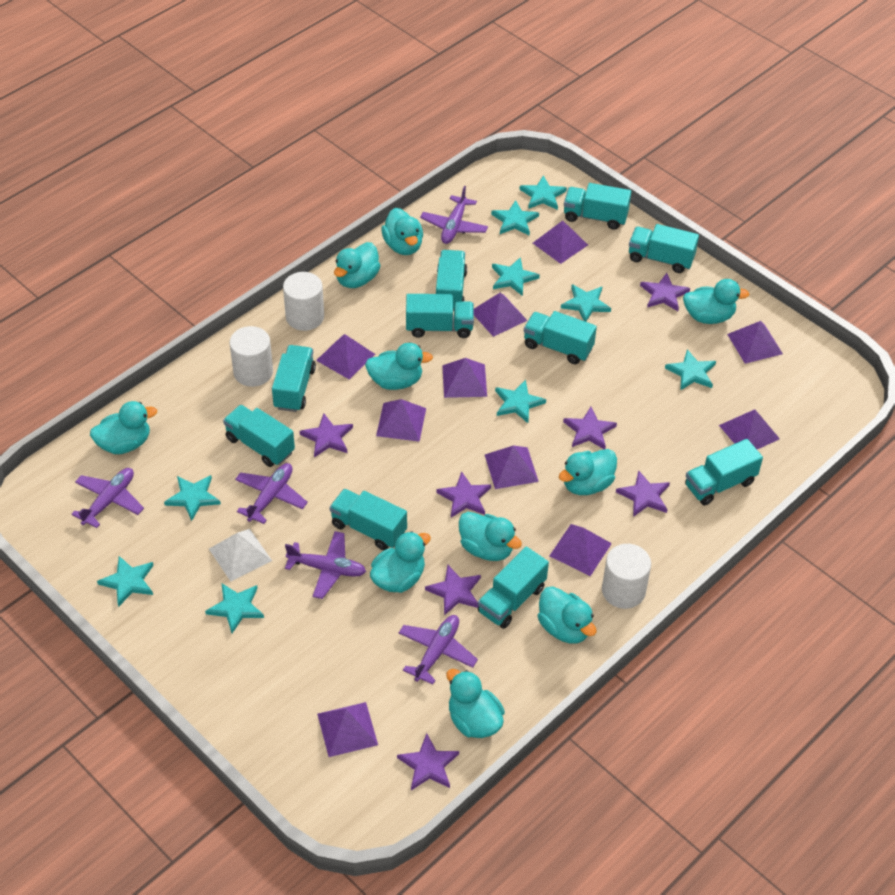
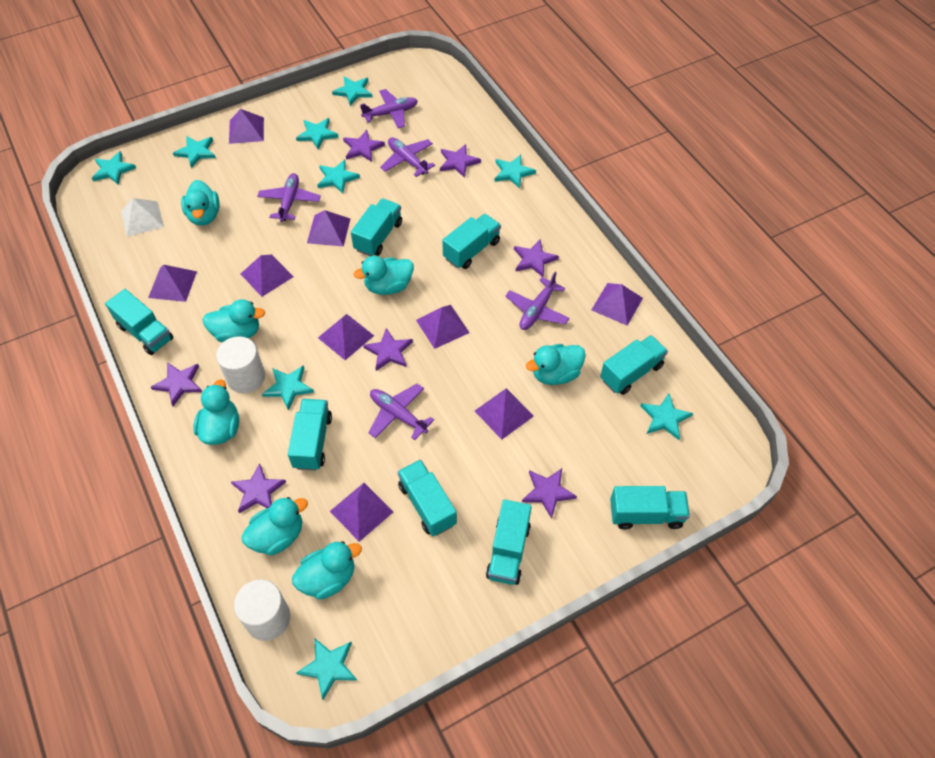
purple pyramid: 10 -> 9
turquoise duck: 10 -> 7
turquoise truck: 10 -> 8
white cylinder: 3 -> 2

